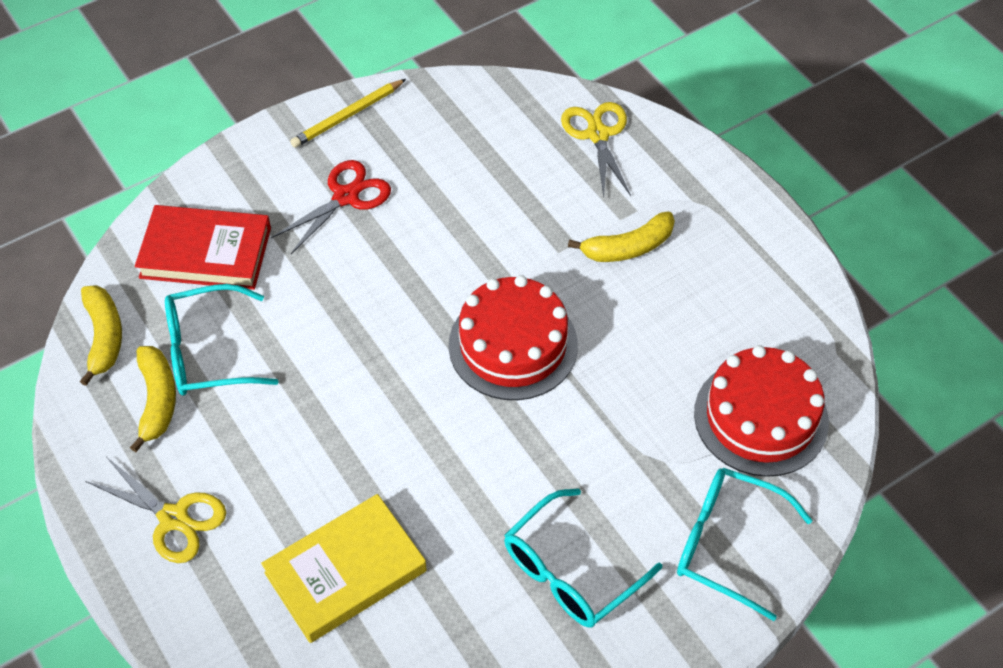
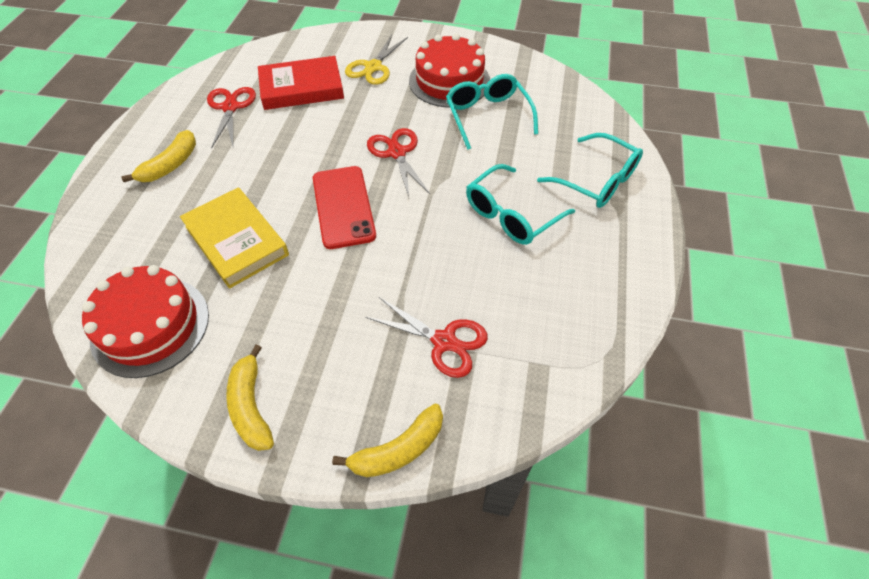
red phone: 0 -> 1
red scissors: 1 -> 3
yellow pencil: 1 -> 0
yellow scissors: 2 -> 1

